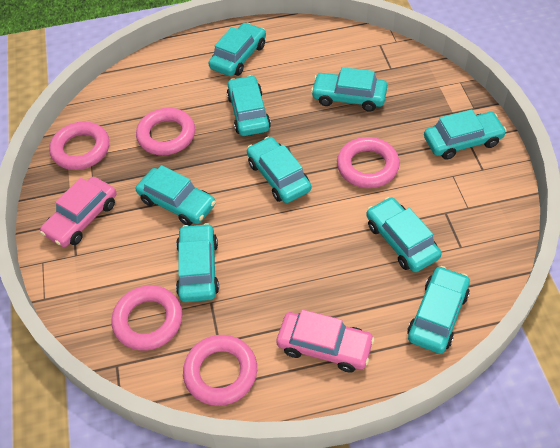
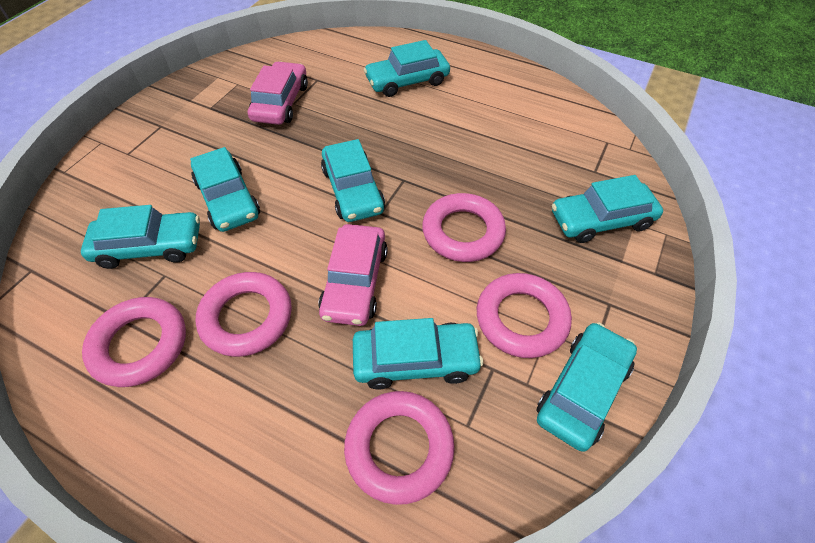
turquoise car: 9 -> 7

